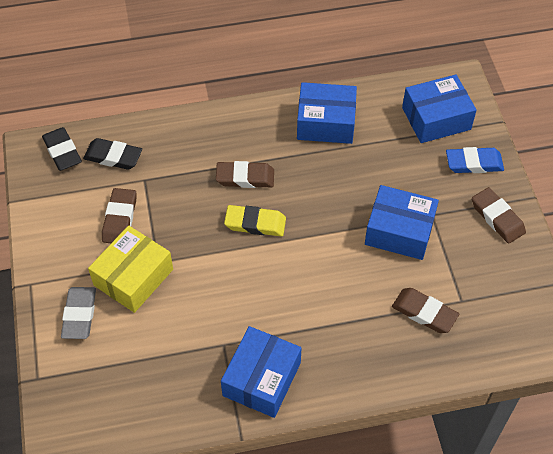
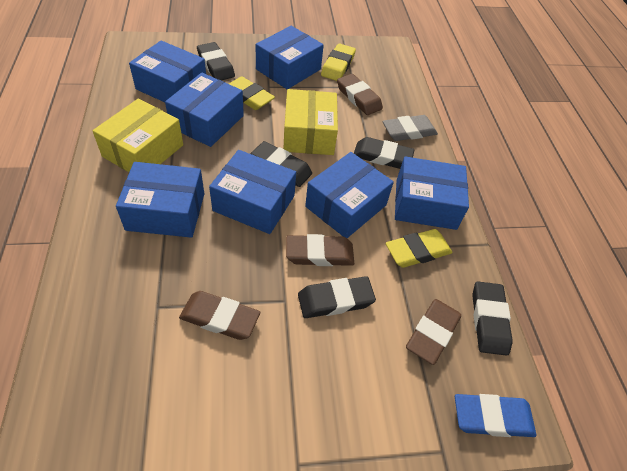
black eraser: 2 -> 5
blue box: 4 -> 7
yellow box: 1 -> 2
yellow eraser: 1 -> 3

